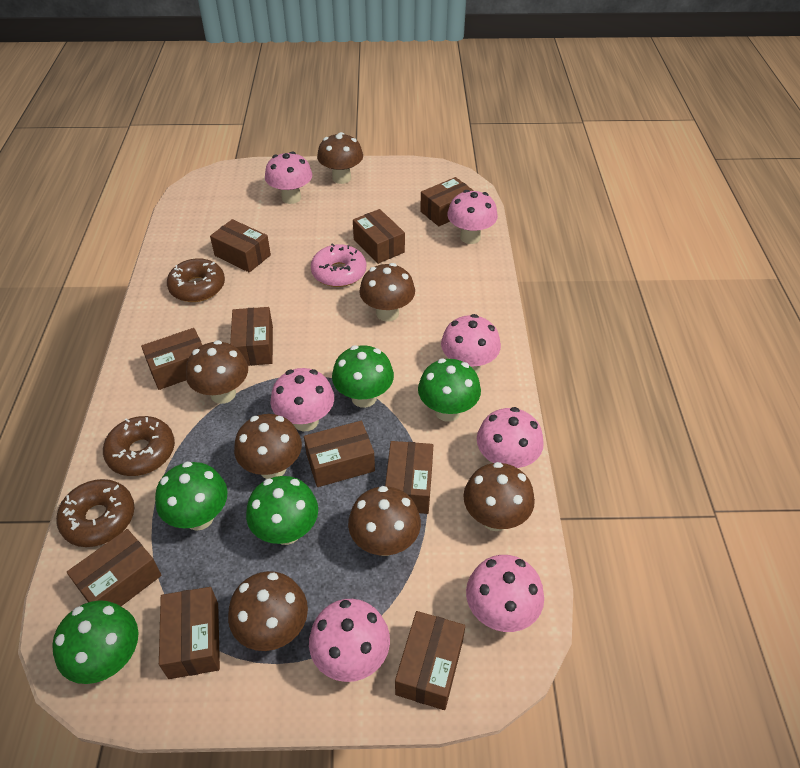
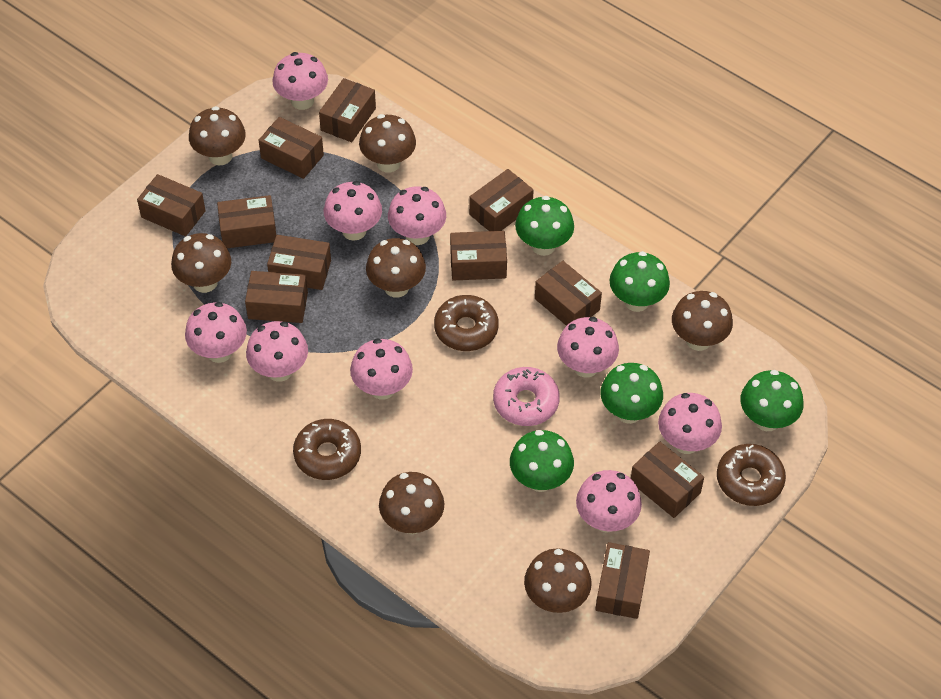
brown box: 10 -> 11
pink mushroom: 7 -> 9

